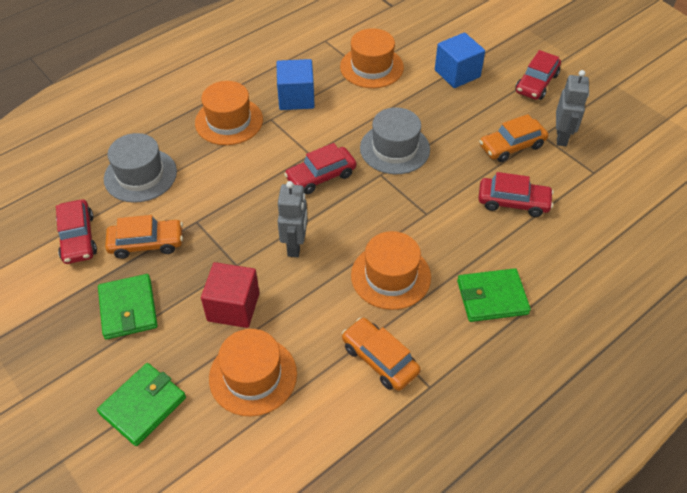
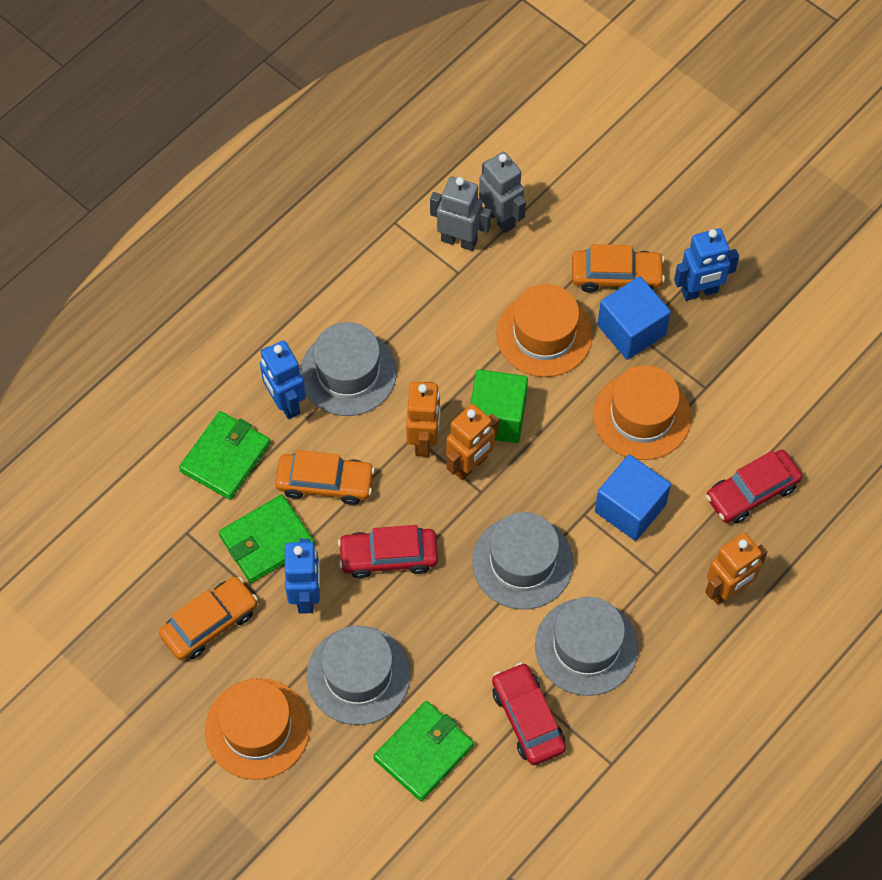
blue robot: 0 -> 3
green cube: 0 -> 1
grey hat: 2 -> 4
orange hat: 4 -> 3
orange robot: 0 -> 3
red car: 4 -> 3
red cube: 1 -> 0

